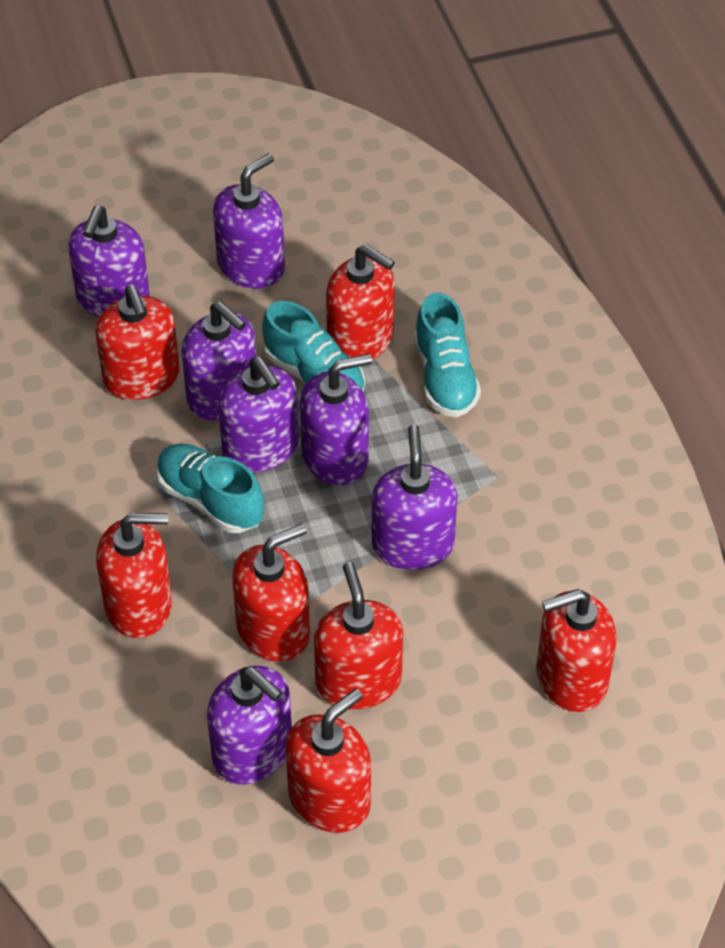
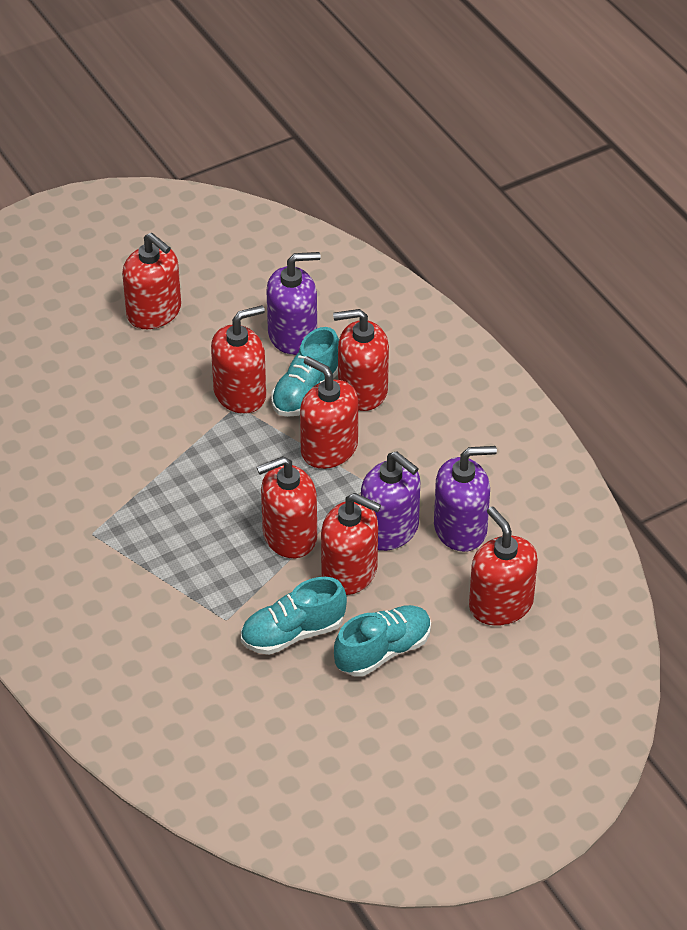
purple soap dispenser: 7 -> 3

